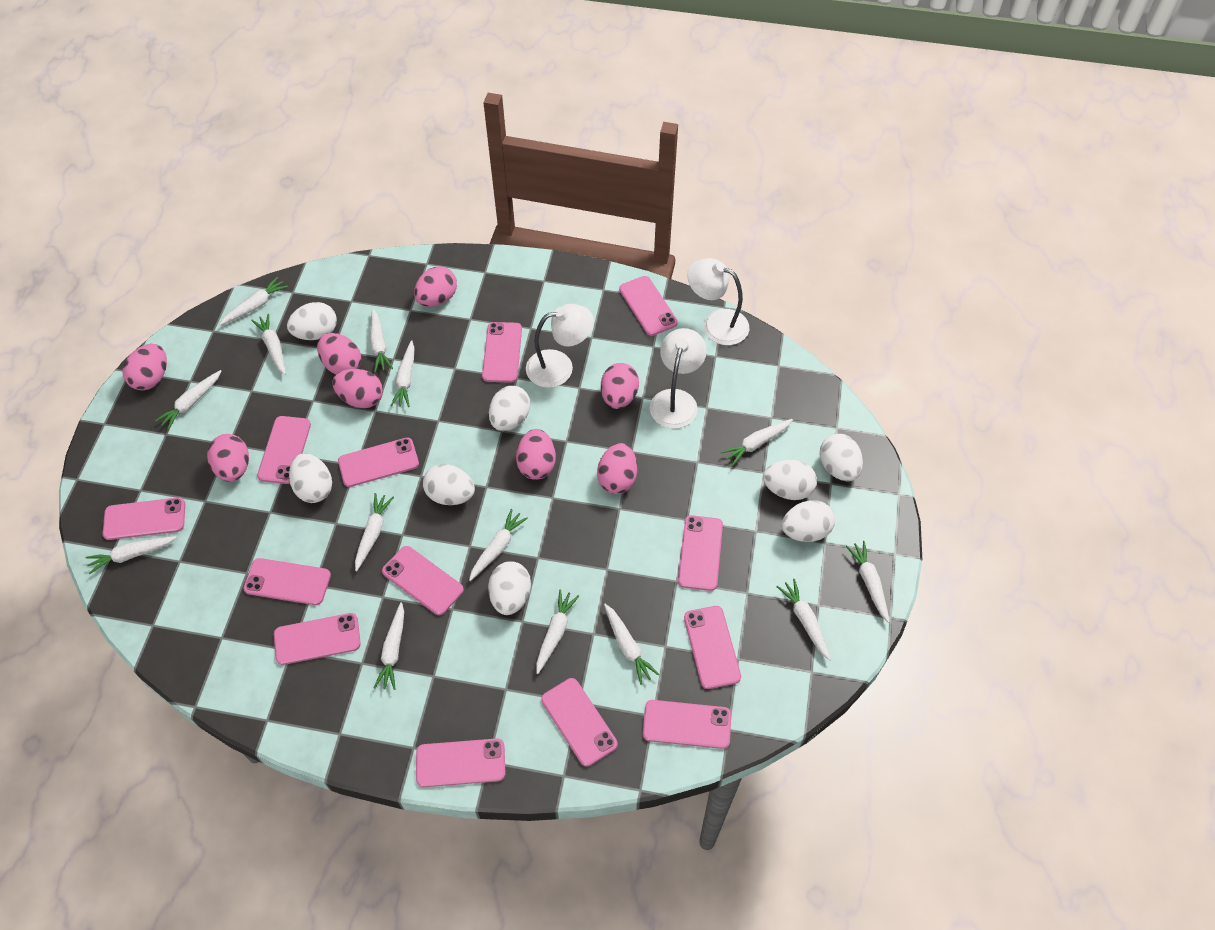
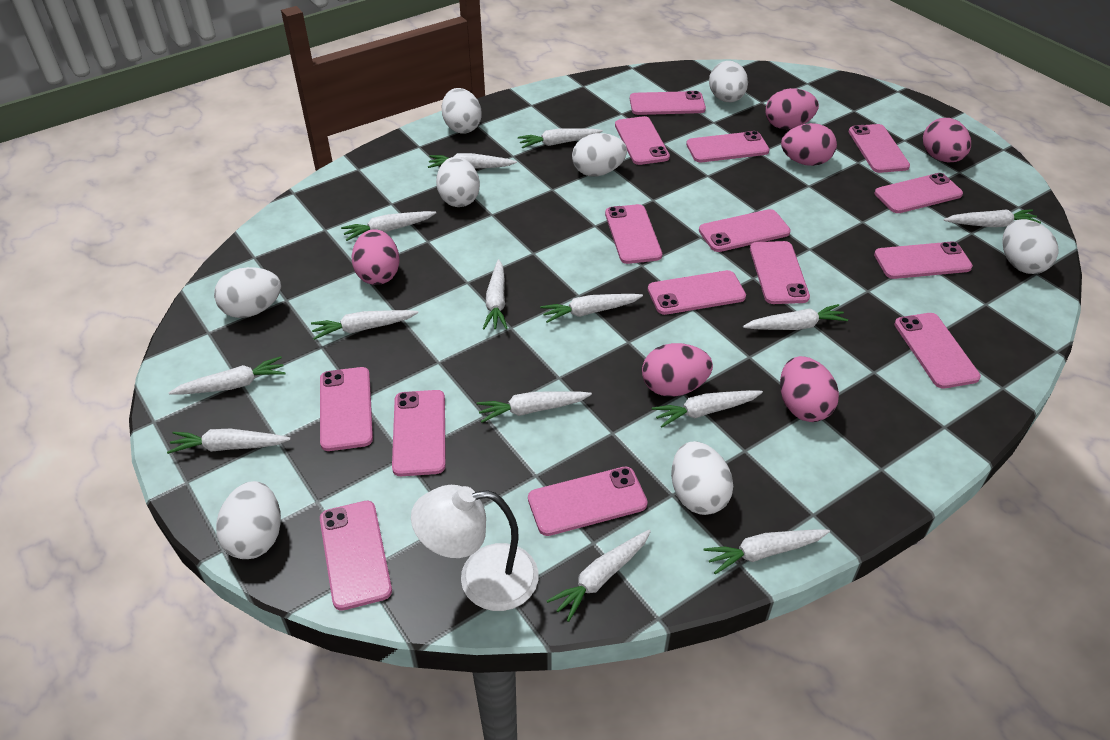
pink egg: 8 -> 6
pink phone: 13 -> 15
white lamp: 3 -> 1

